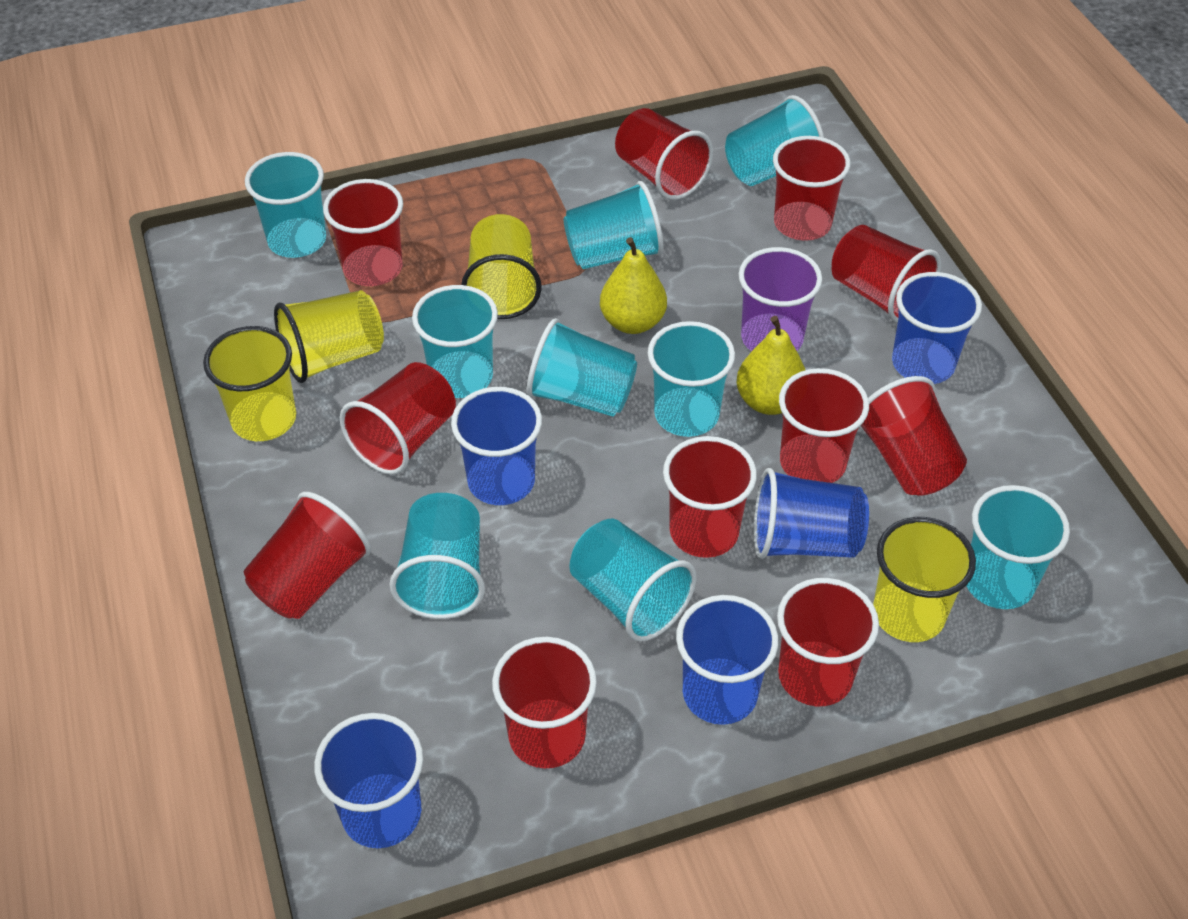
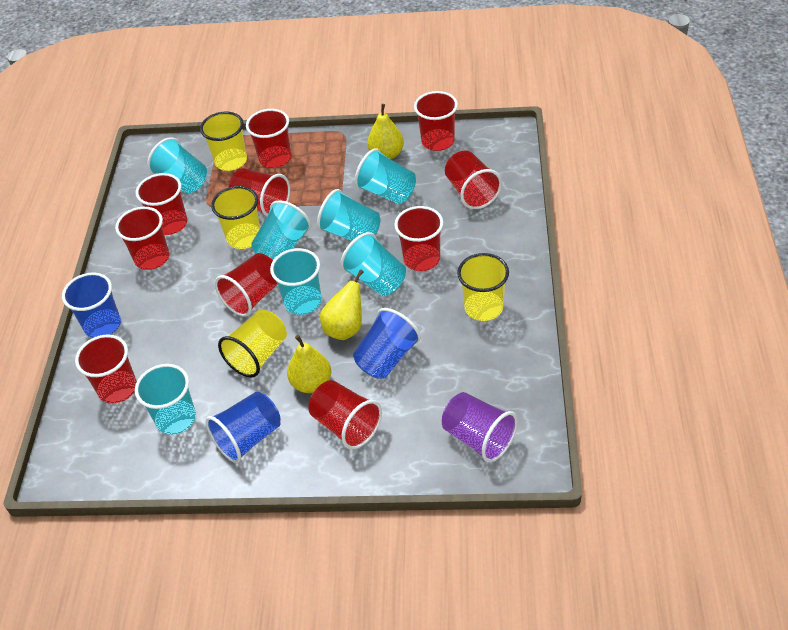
blue cup: 5 -> 3
red cup: 11 -> 10
turquoise cup: 9 -> 7
yellow pear: 2 -> 3

